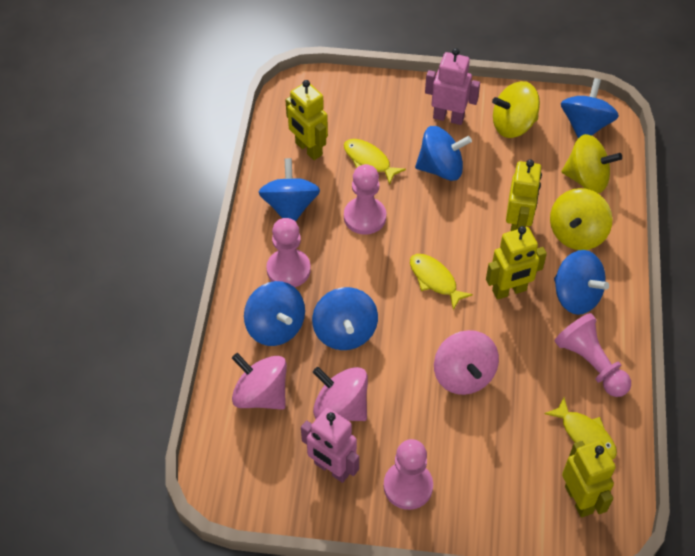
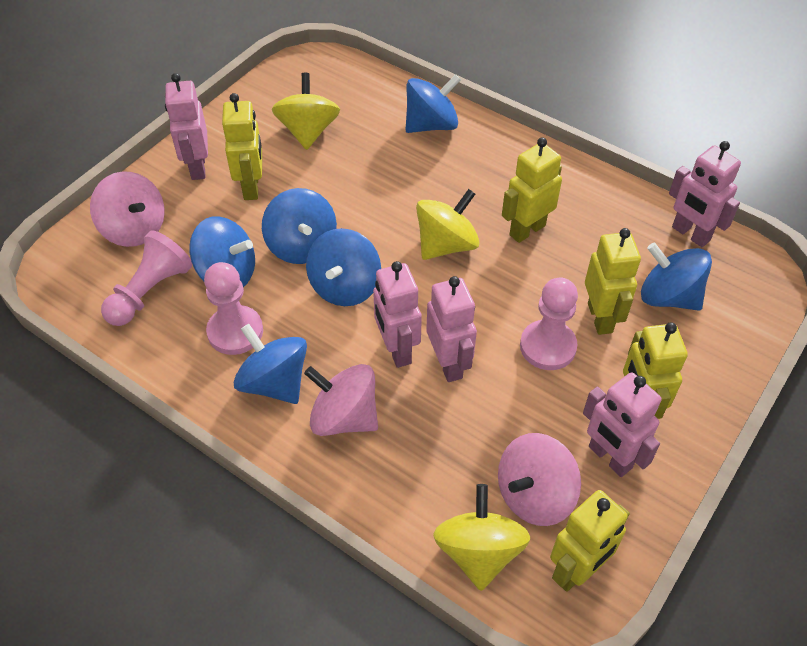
pink pawn: 4 -> 3
pink robot: 2 -> 5
yellow fish: 3 -> 0
yellow robot: 4 -> 5

